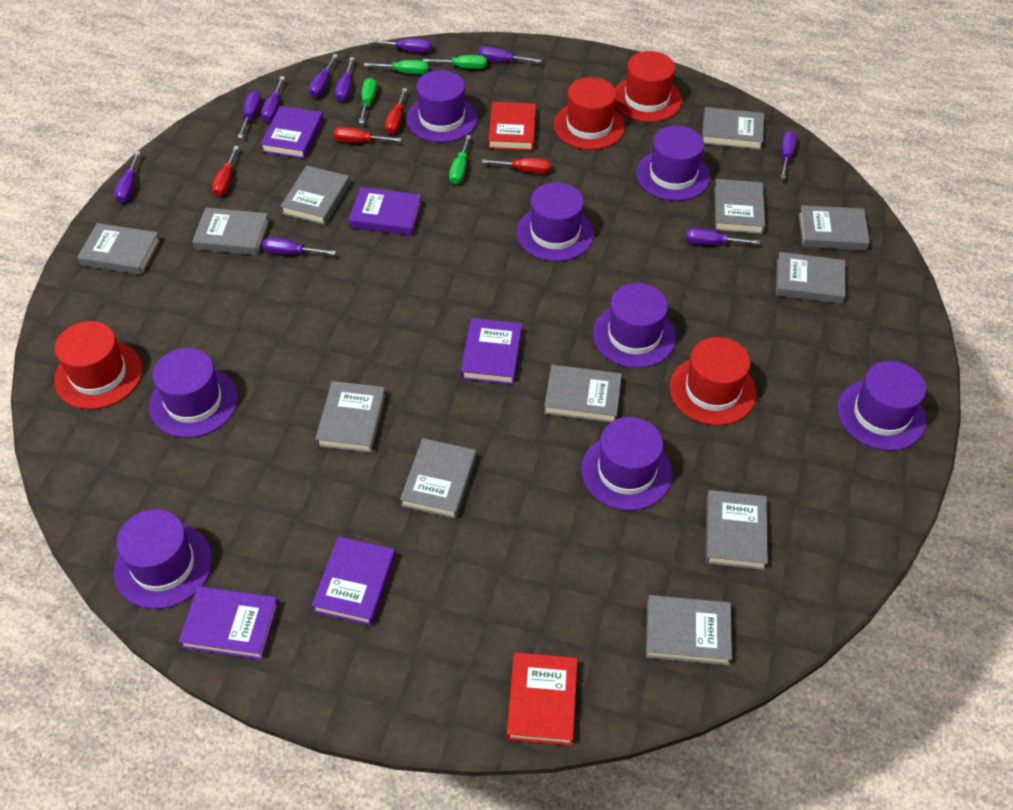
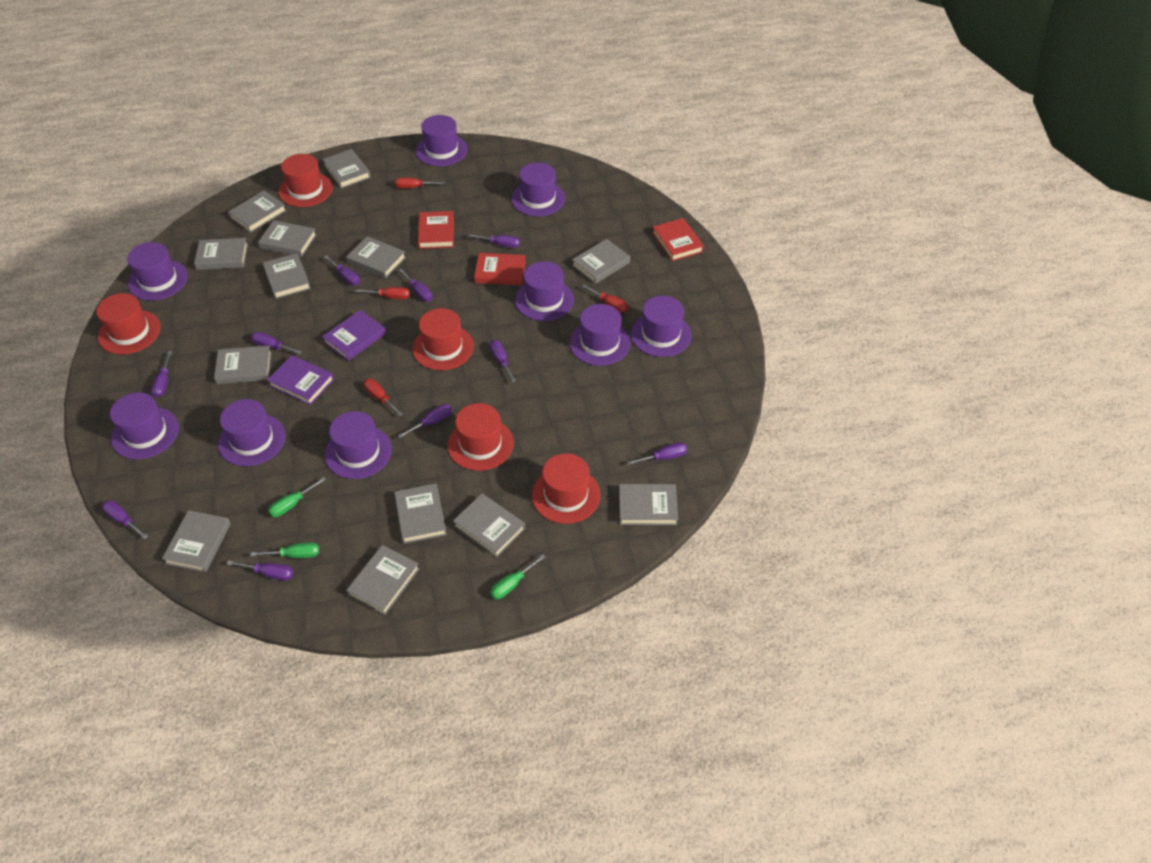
green screwdriver: 4 -> 3
grey book: 12 -> 13
purple book: 5 -> 2
purple hat: 8 -> 9
red book: 2 -> 3
red hat: 4 -> 5

